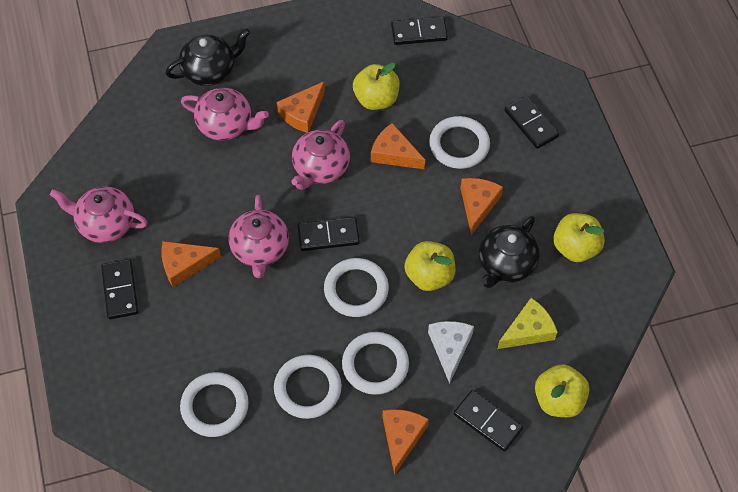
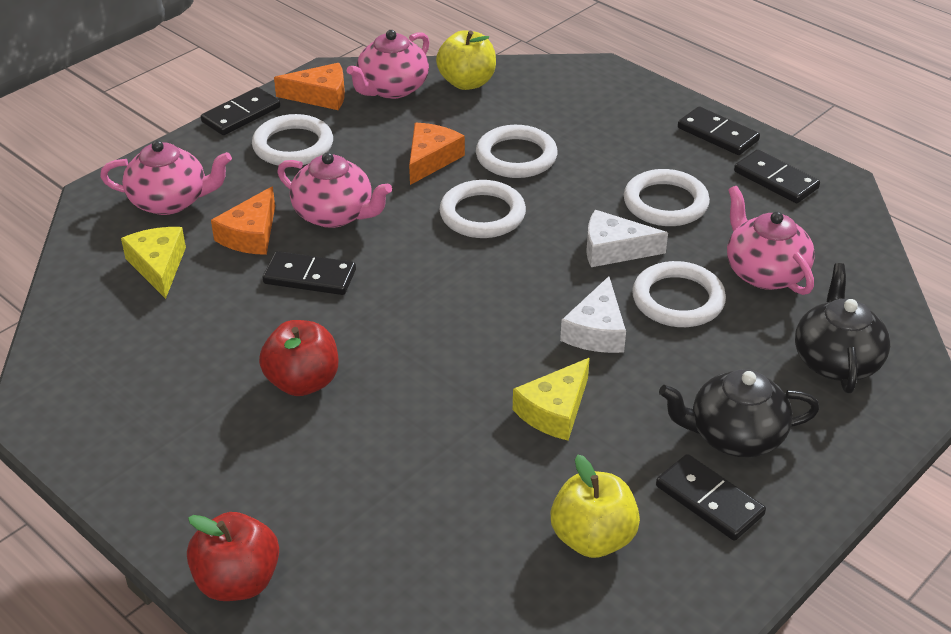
orange cheese: 5 -> 3
red apple: 0 -> 2
white cheese: 1 -> 2
yellow apple: 4 -> 2
yellow cheese: 1 -> 2

